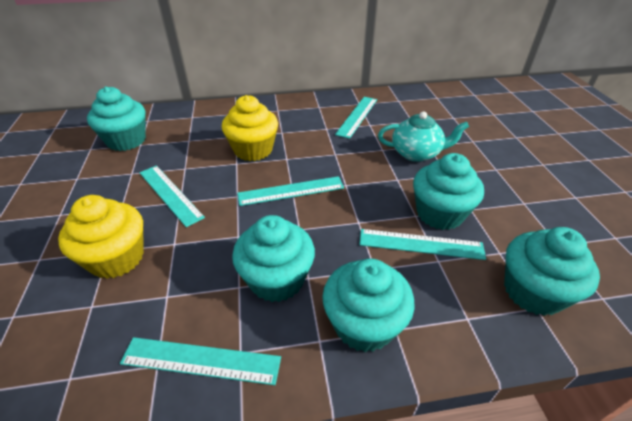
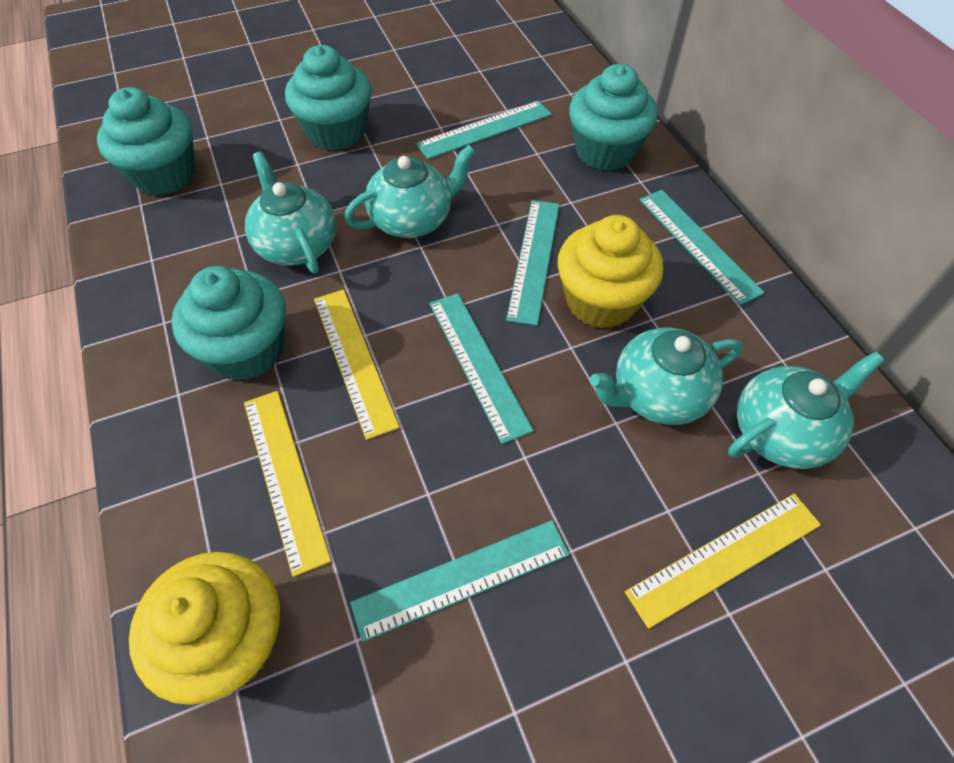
turquoise cupcake: 5 -> 4
turquoise teapot: 1 -> 4
yellow ruler: 0 -> 3

